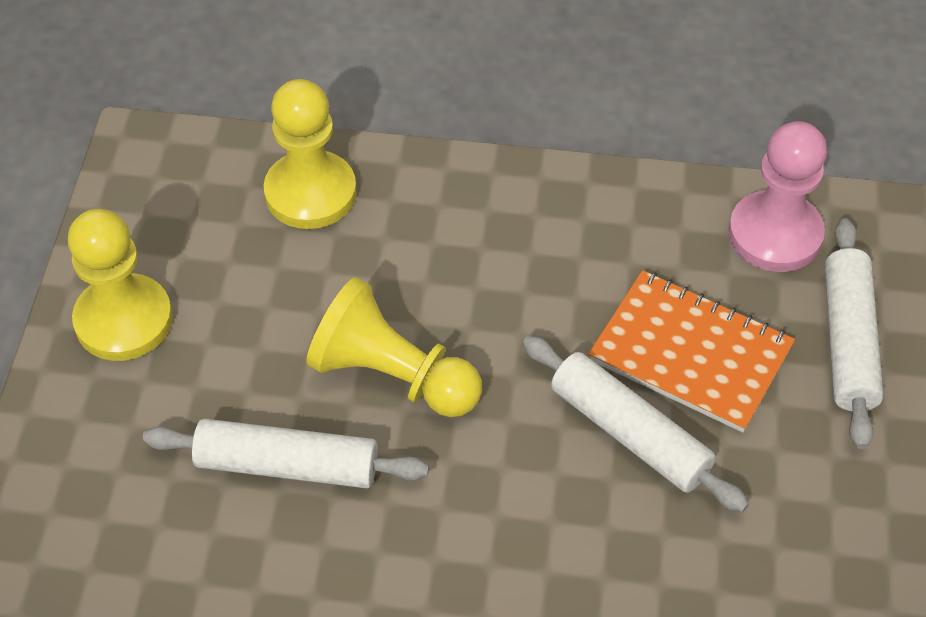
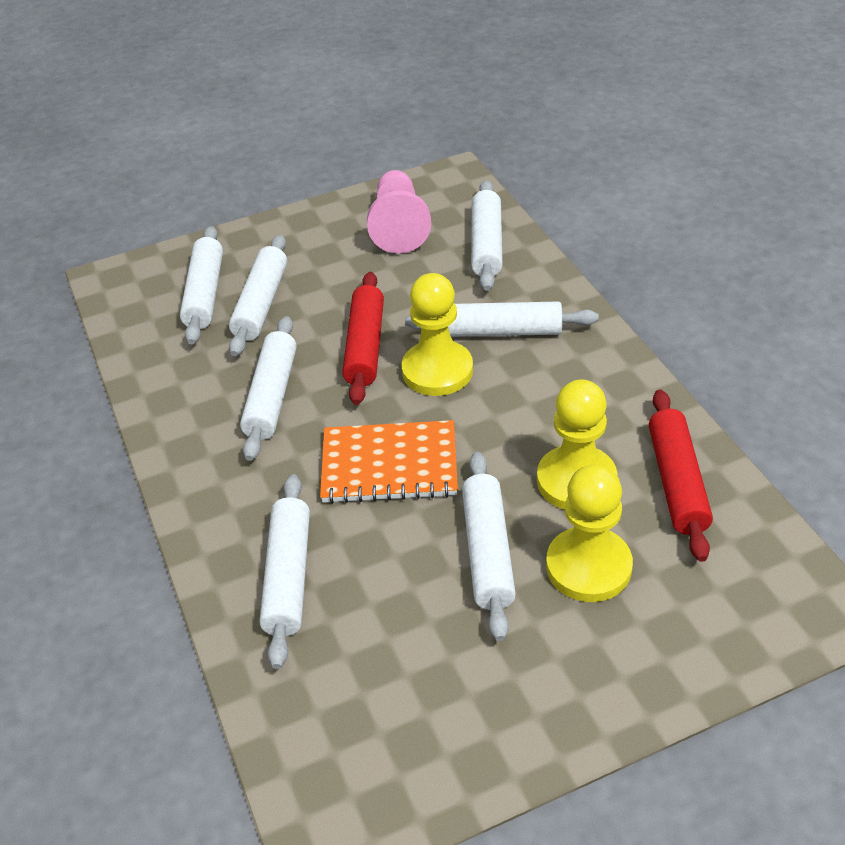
red rolling pin: 0 -> 2
white rolling pin: 3 -> 7

